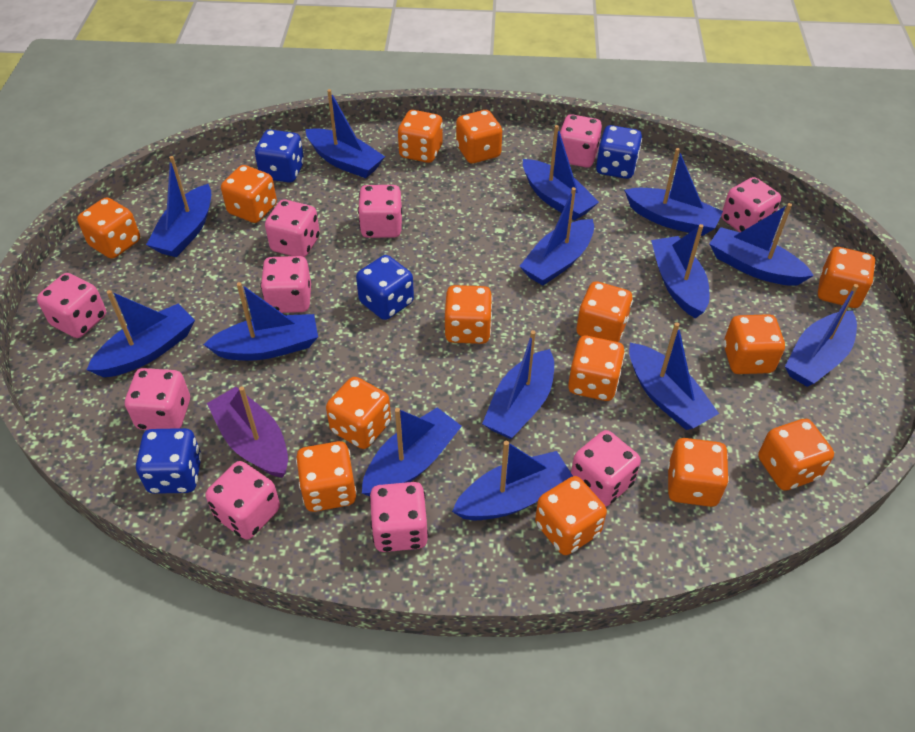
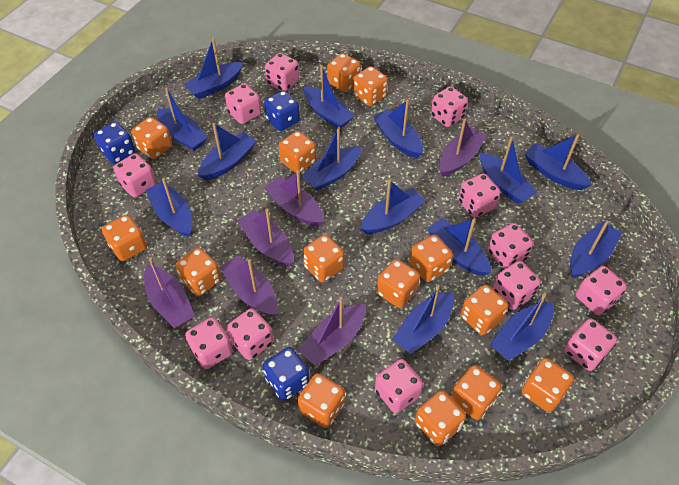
blue dice: 4 -> 3
pink dice: 10 -> 12
purple boat: 1 -> 6

